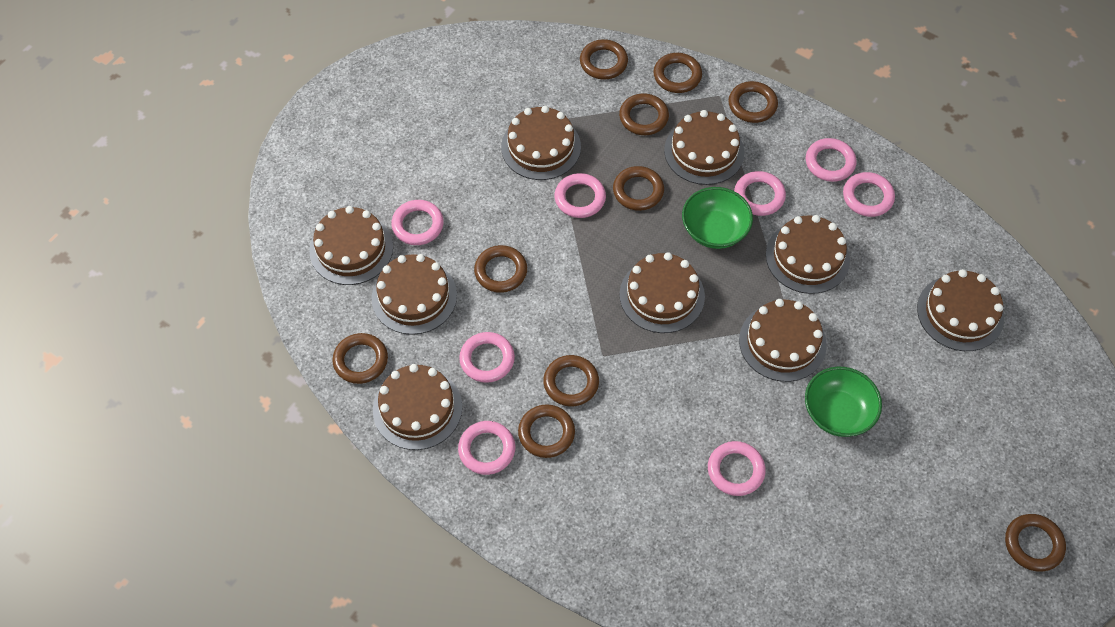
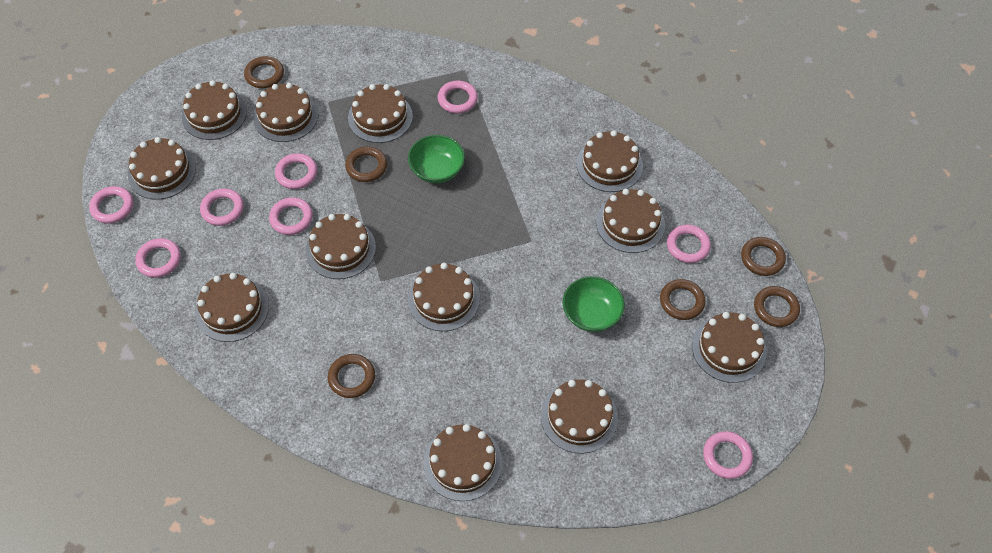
brown cake: 9 -> 12
brown ring: 10 -> 6

